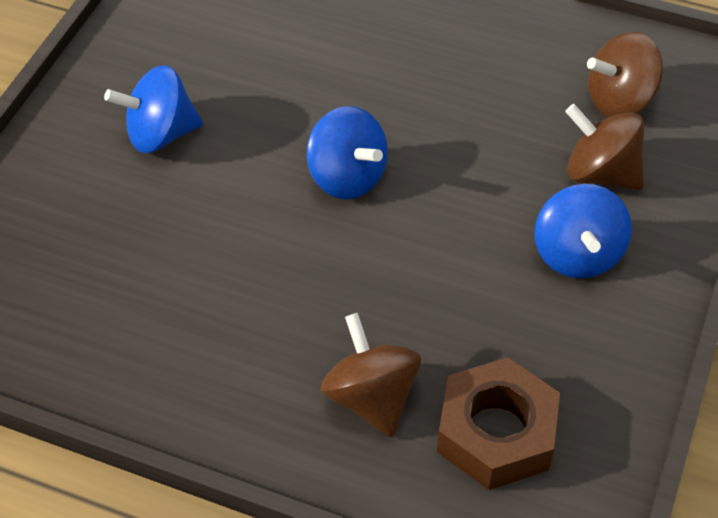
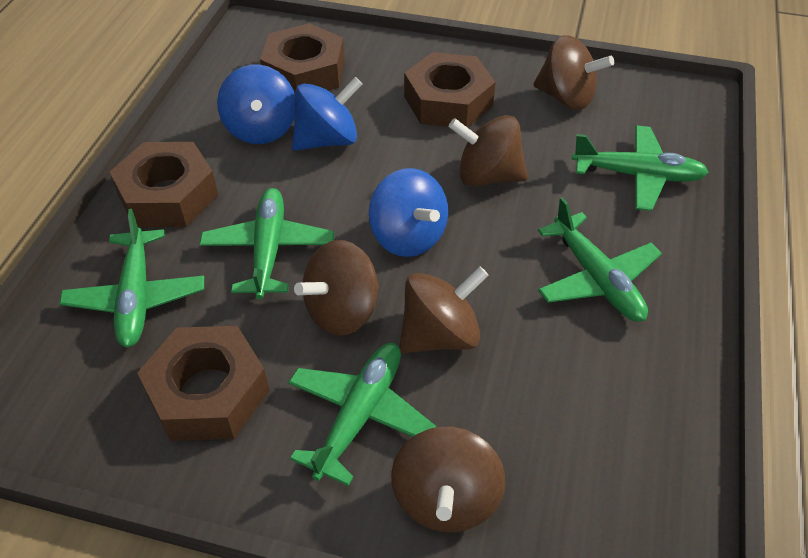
brown nut: 1 -> 4
brown spinning top: 3 -> 5
green plane: 0 -> 5

